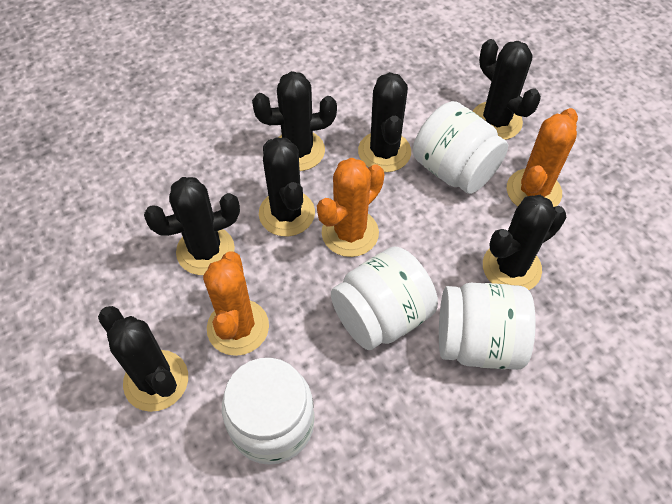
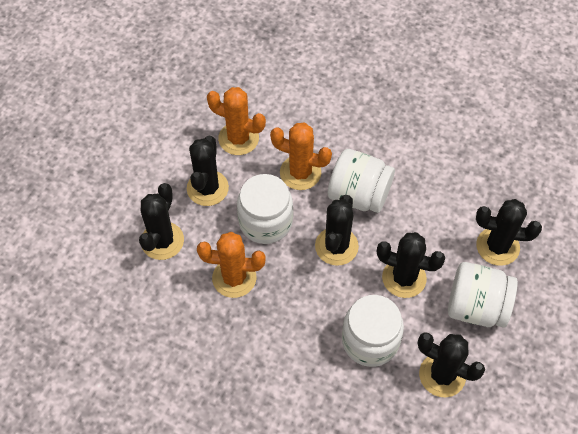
black cactus: 7 -> 6

